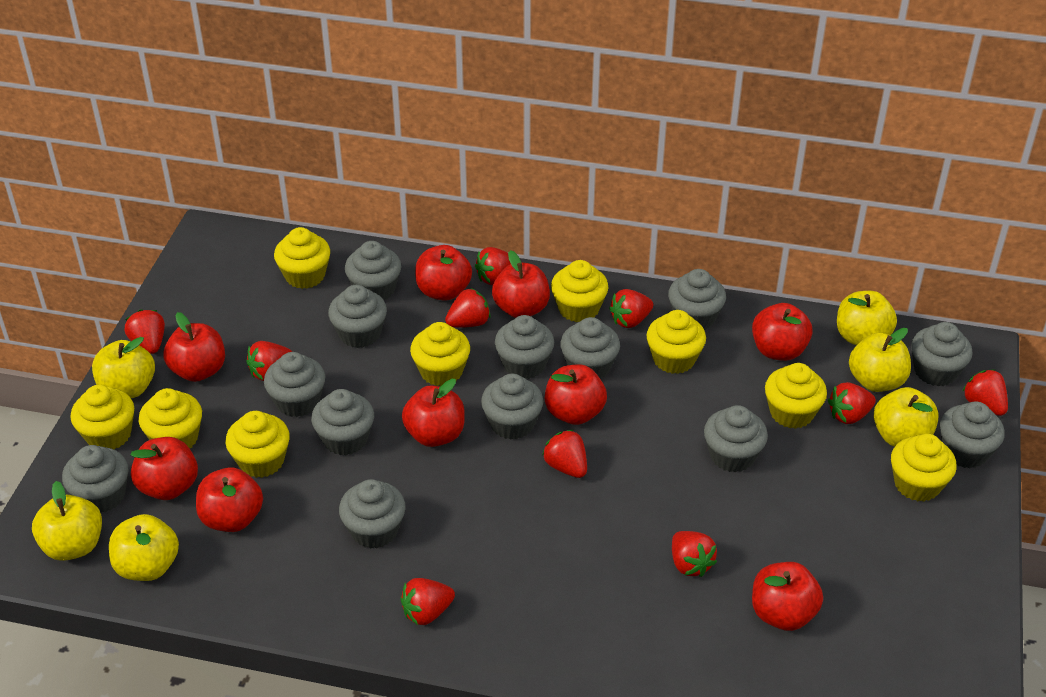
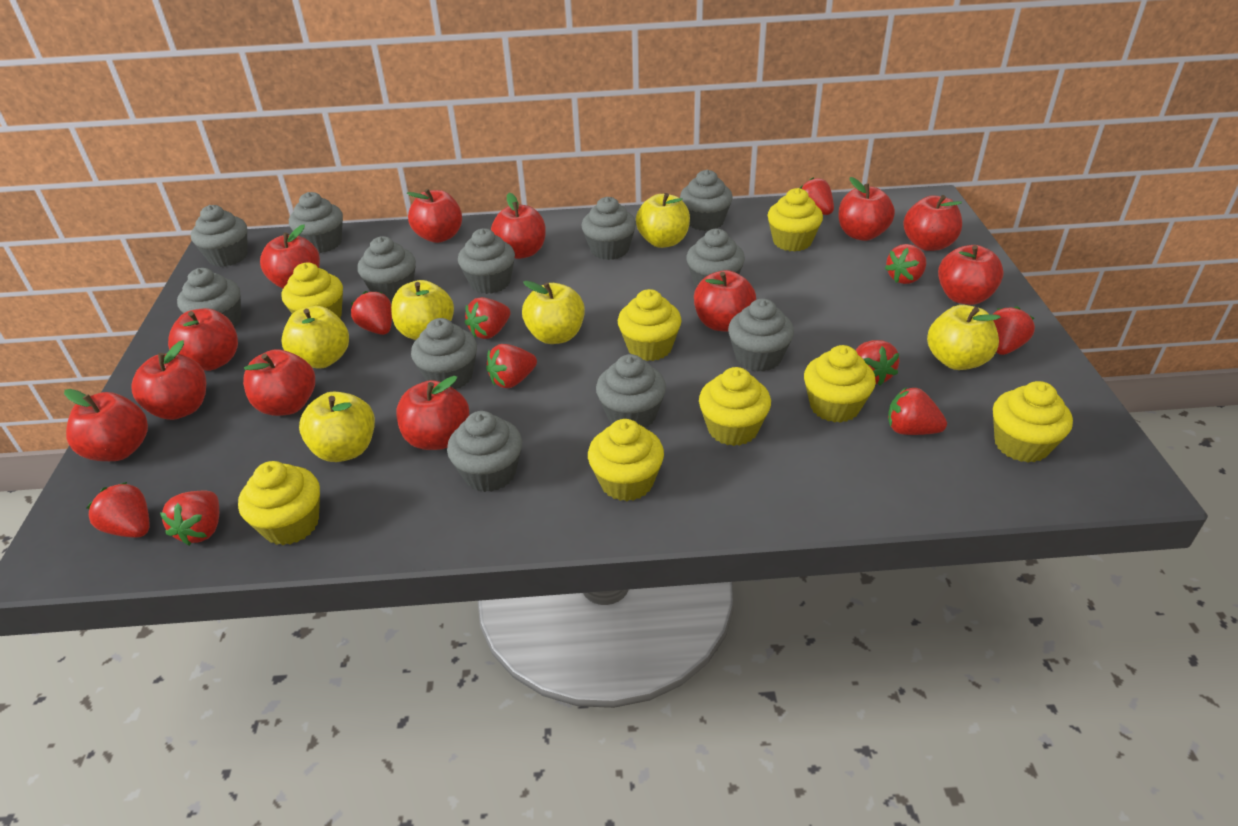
grey cupcake: 13 -> 12
red apple: 9 -> 12
yellow cupcake: 9 -> 8

